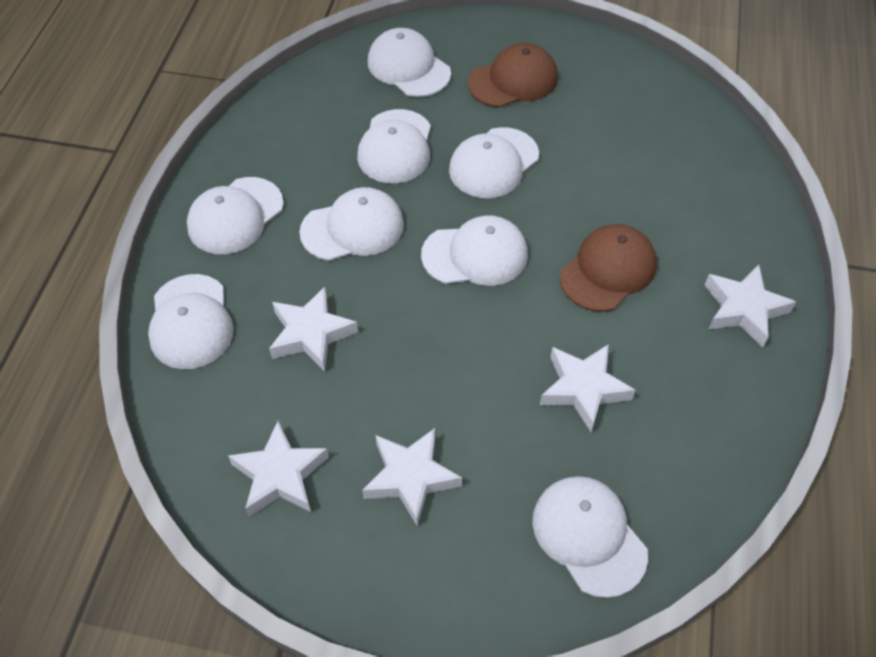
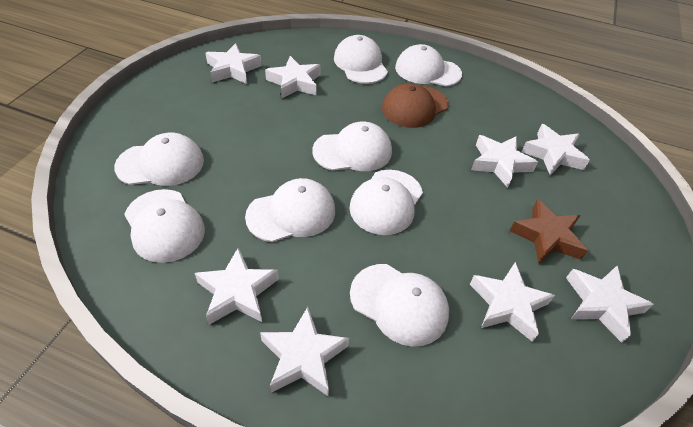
brown cap: 2 -> 1
brown star: 0 -> 1
white star: 5 -> 8

